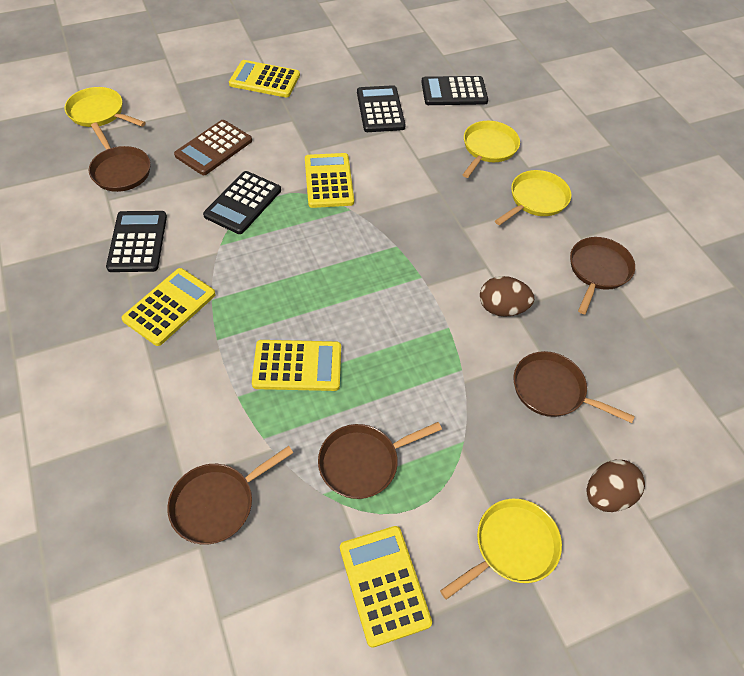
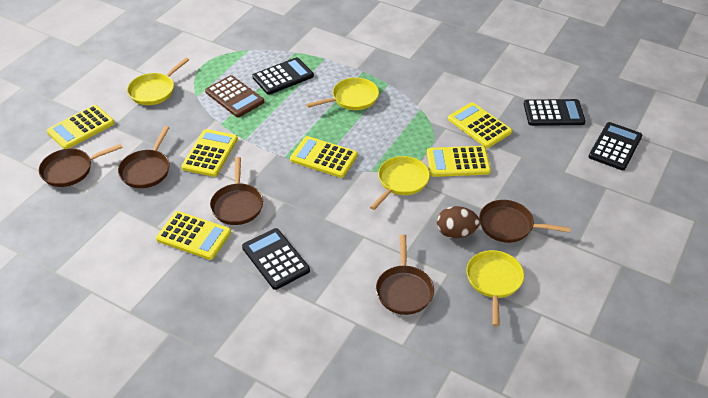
brown egg: 2 -> 1
yellow calculator: 5 -> 6

